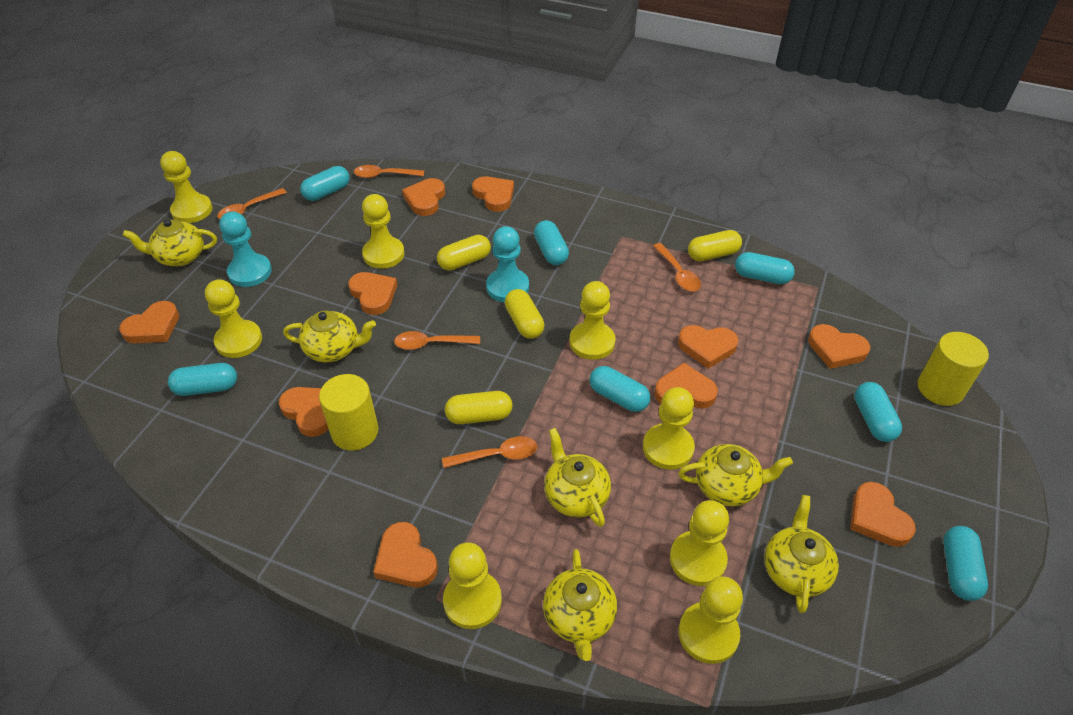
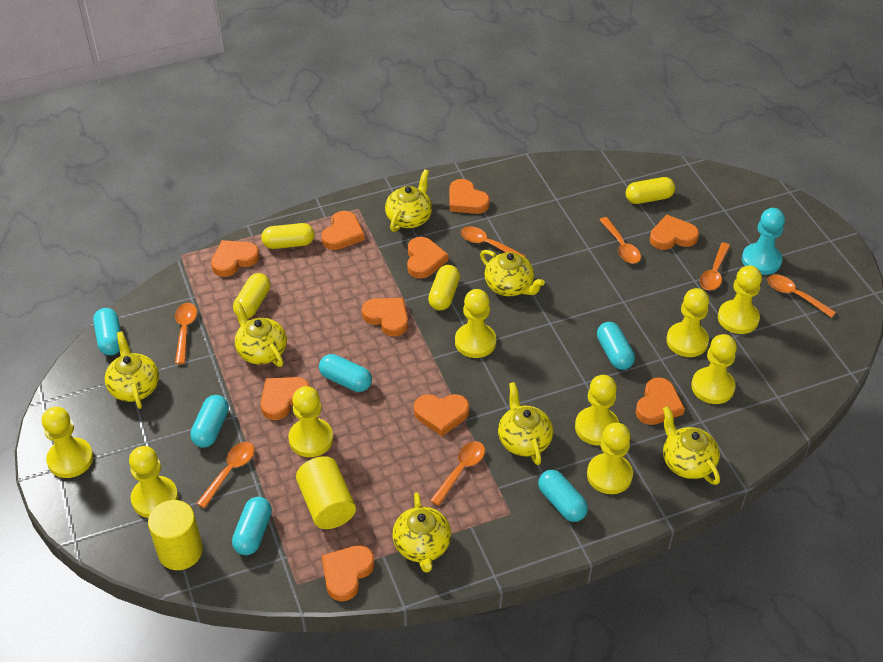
orange spoon: 5 -> 7
turquoise capsule: 7 -> 6
turquoise pawn: 2 -> 1
yellow pawn: 8 -> 9
yellow teapot: 6 -> 7

